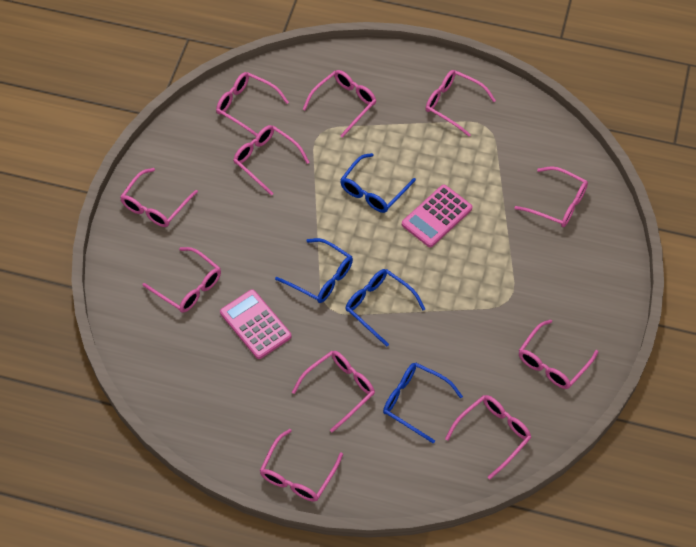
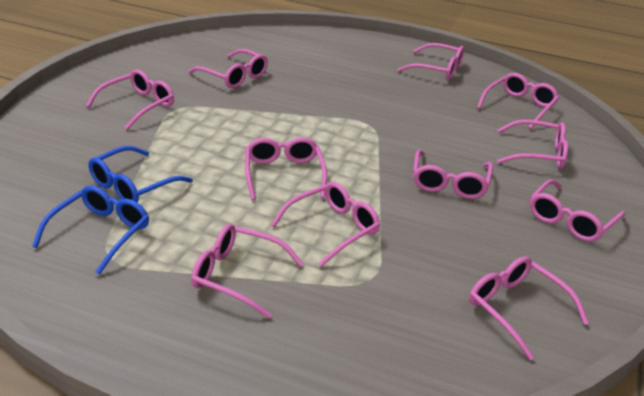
blue glasses: 4 -> 2
pink calculator: 2 -> 0

